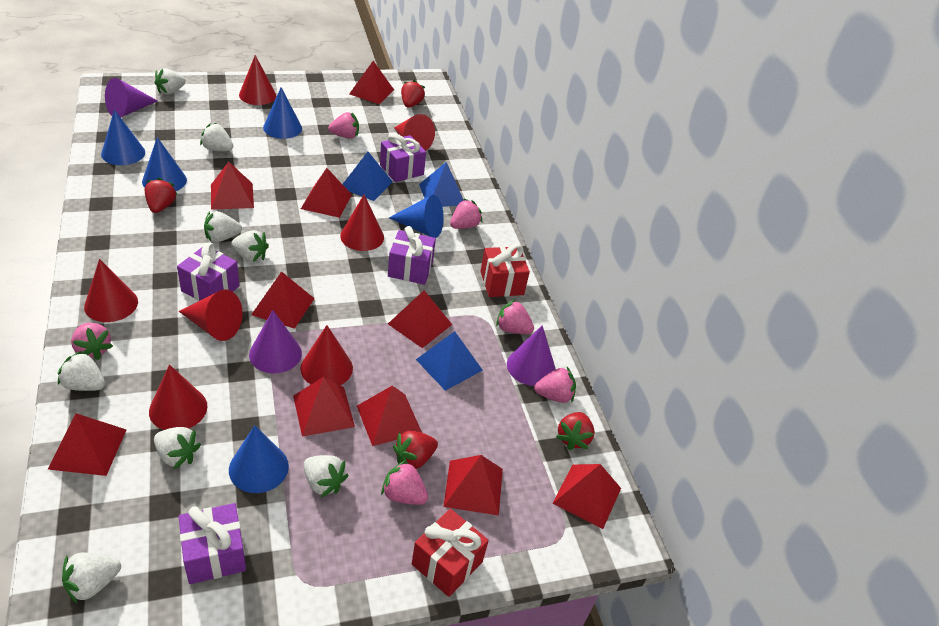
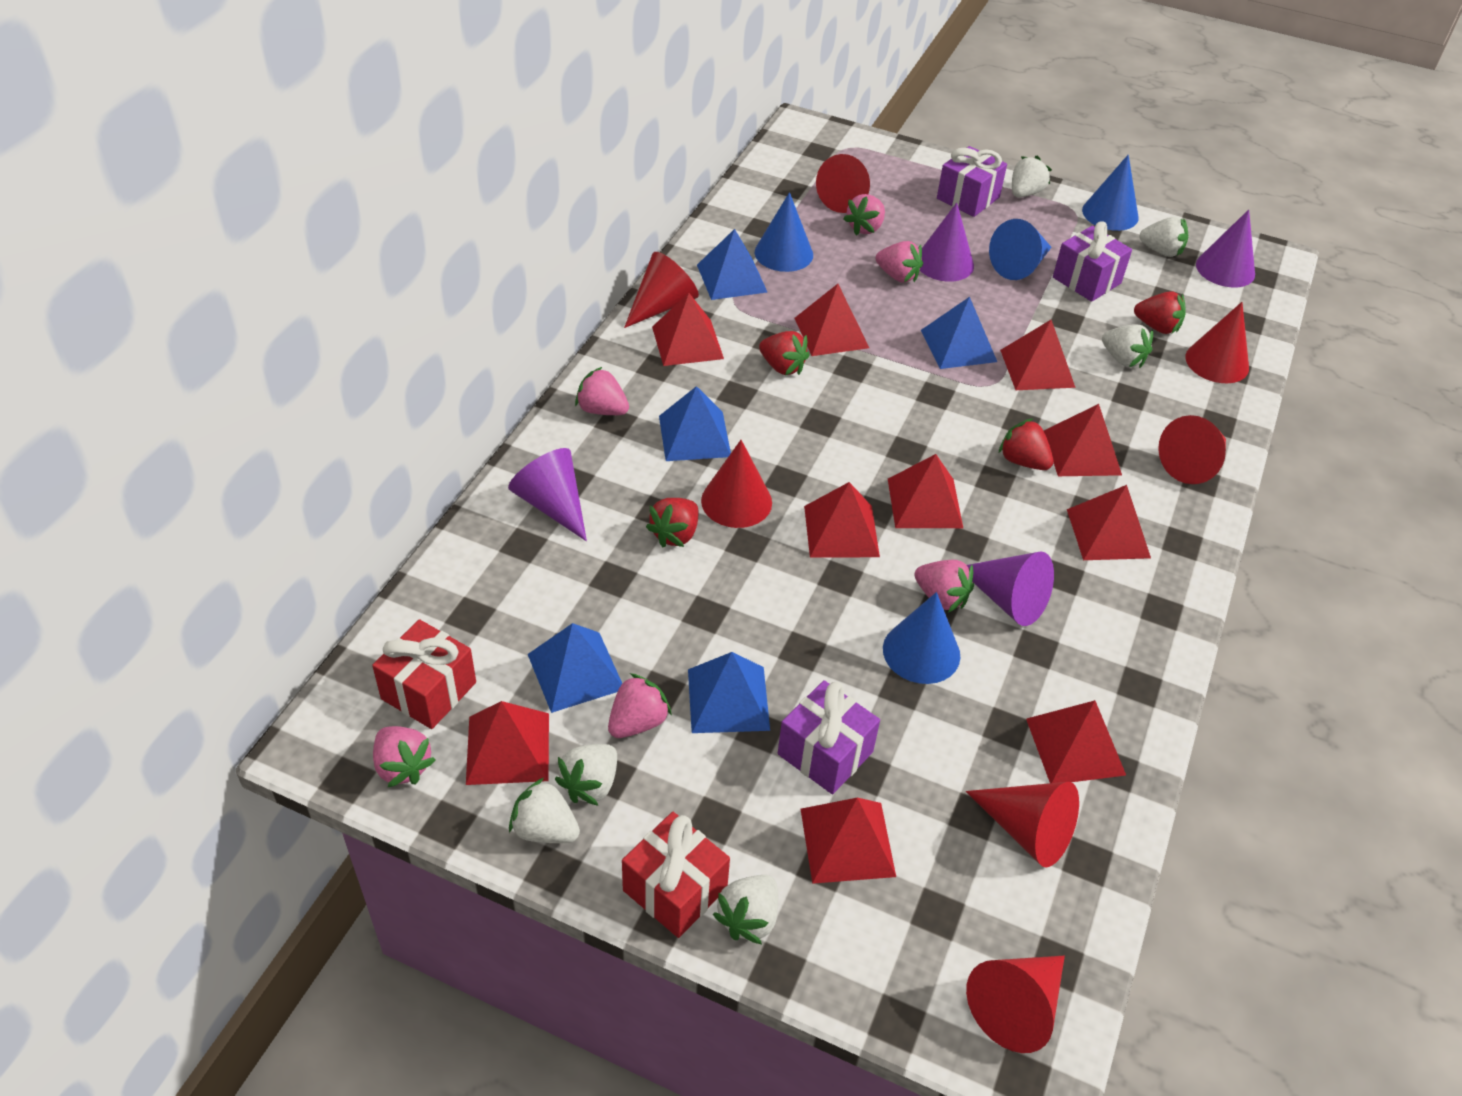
blue cone: 5 -> 4
blue pyramid: 3 -> 5
purple cone: 3 -> 4
purple gift: 4 -> 3
white strawberry: 8 -> 6

